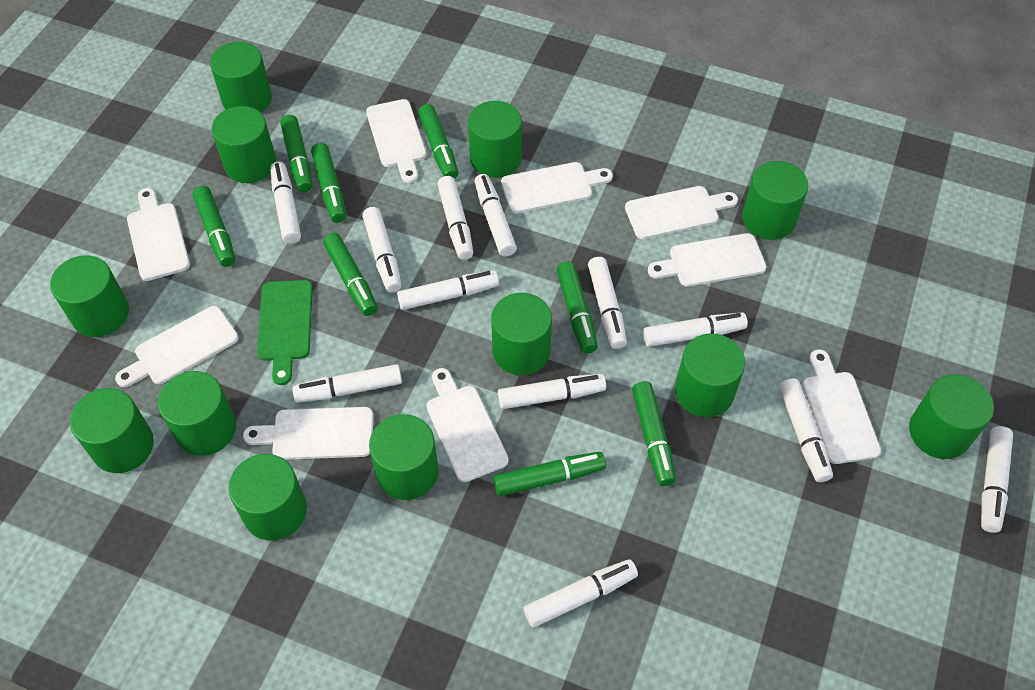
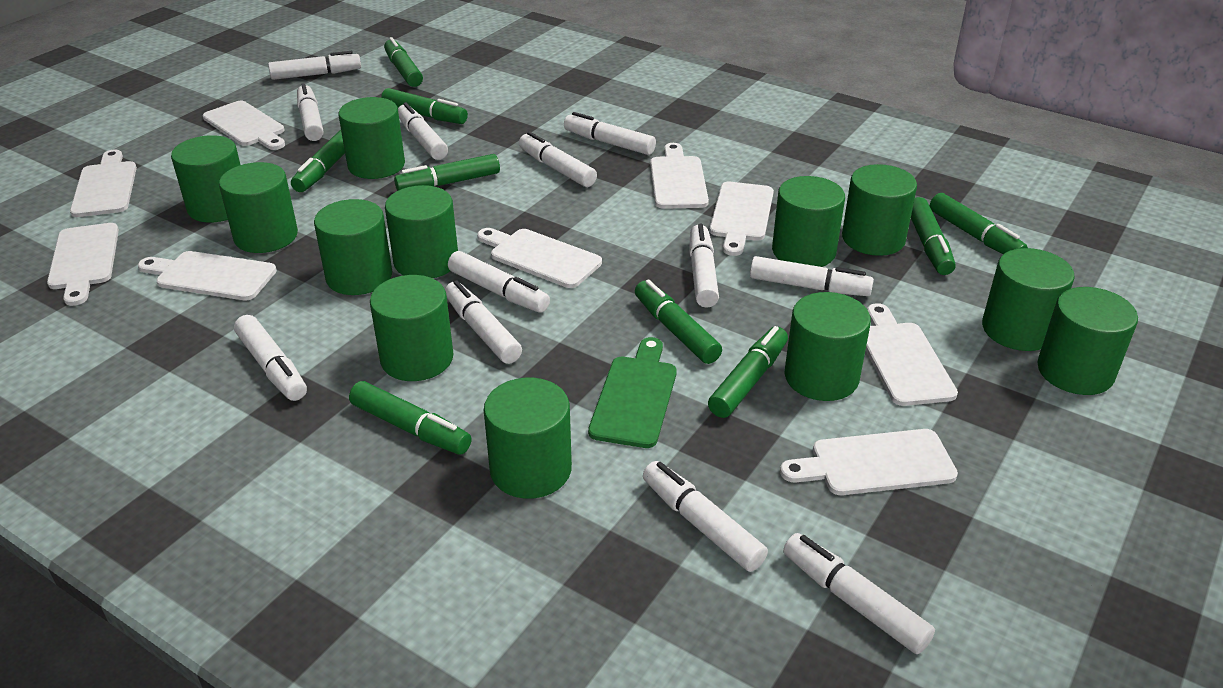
green marker: 8 -> 9

